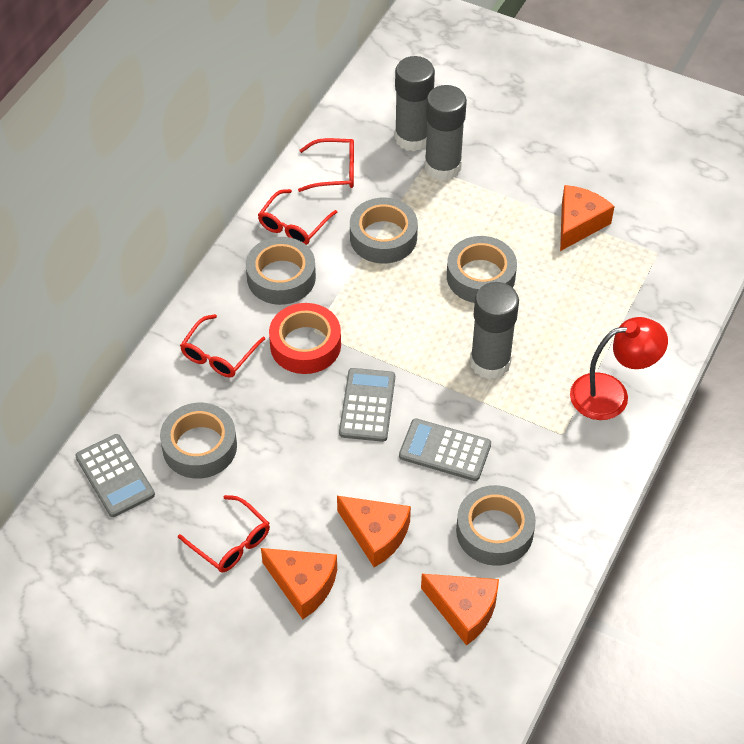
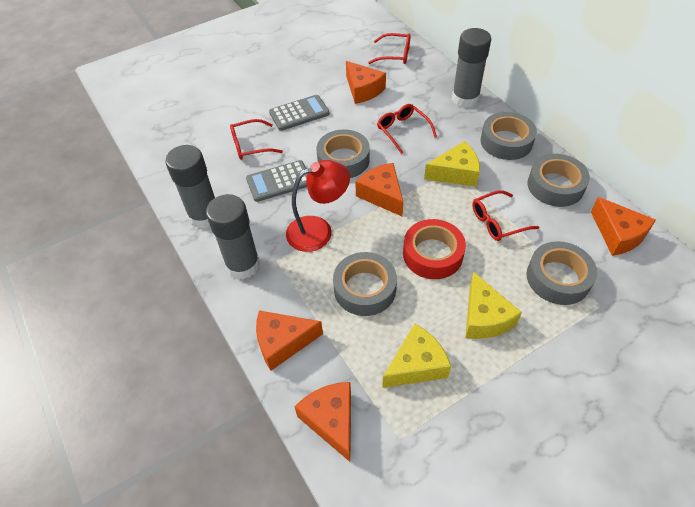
grey calculator: 3 -> 2
orange cheese: 4 -> 5
yellow cheese: 0 -> 3

